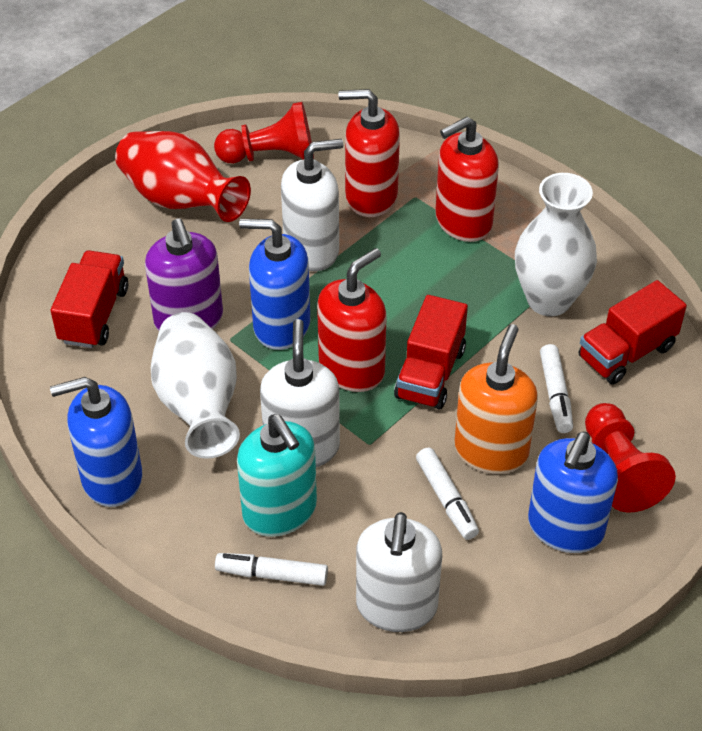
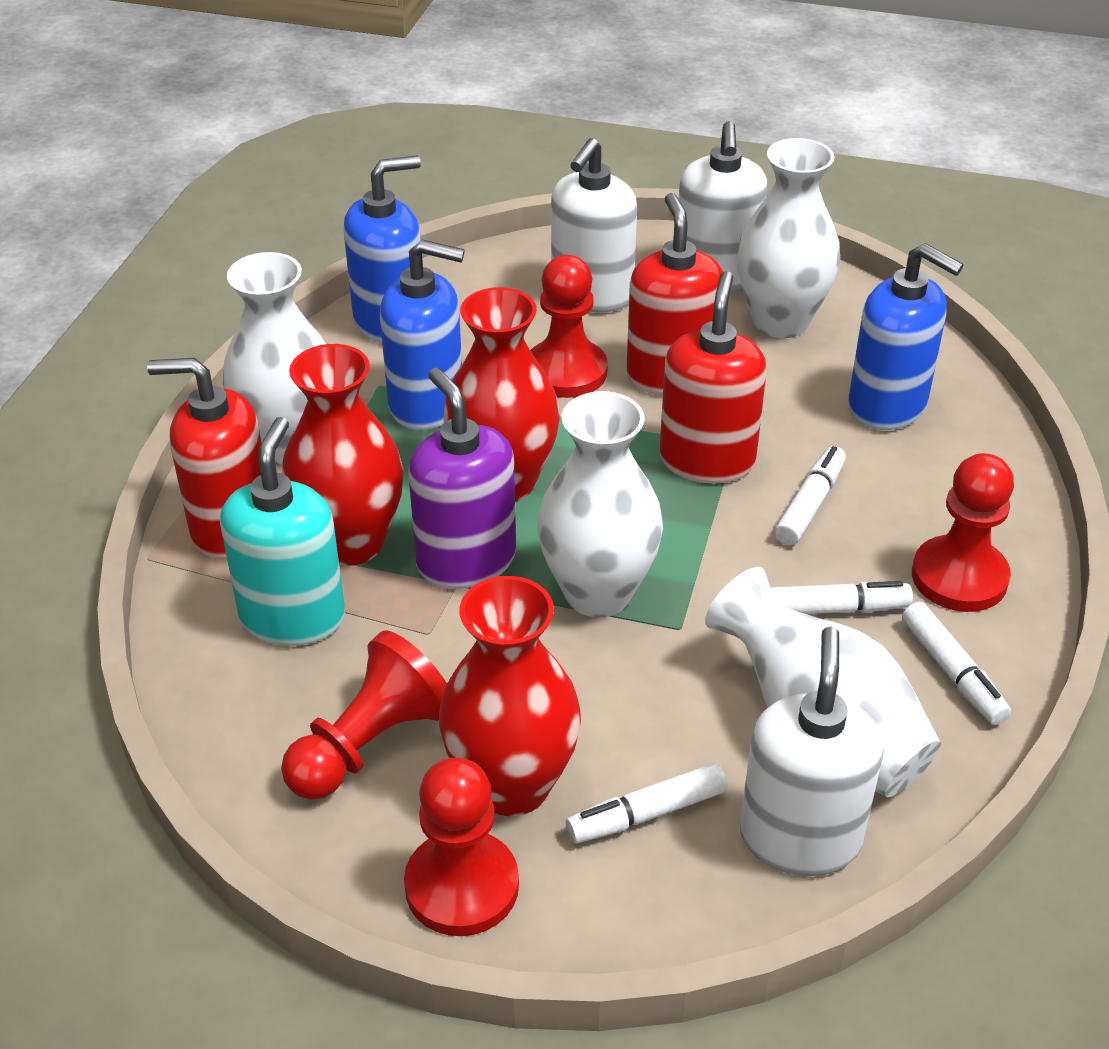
orange soap dispenser: 1 -> 0
red pawn: 2 -> 4
red truck: 3 -> 0
red vase: 1 -> 3
white marker: 3 -> 4
white vase: 2 -> 4

